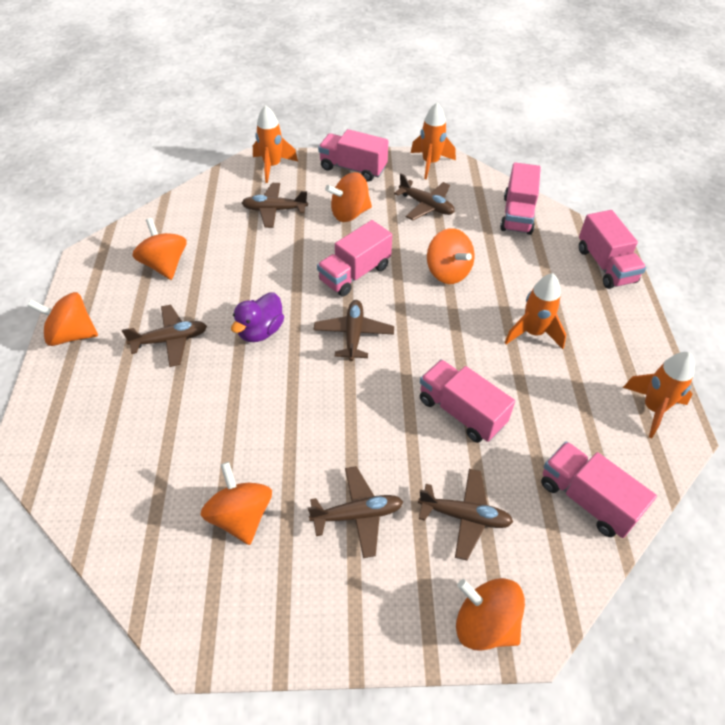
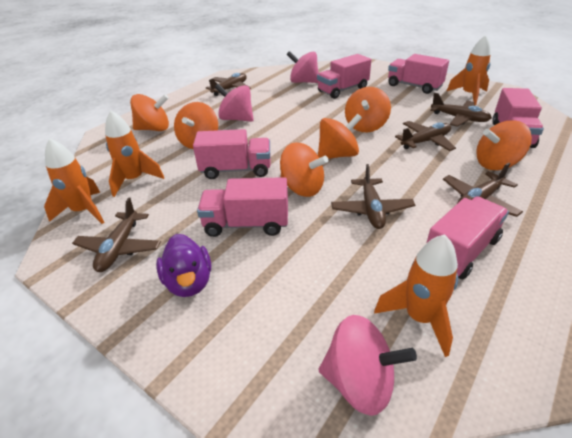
pink spinning top: 0 -> 3

